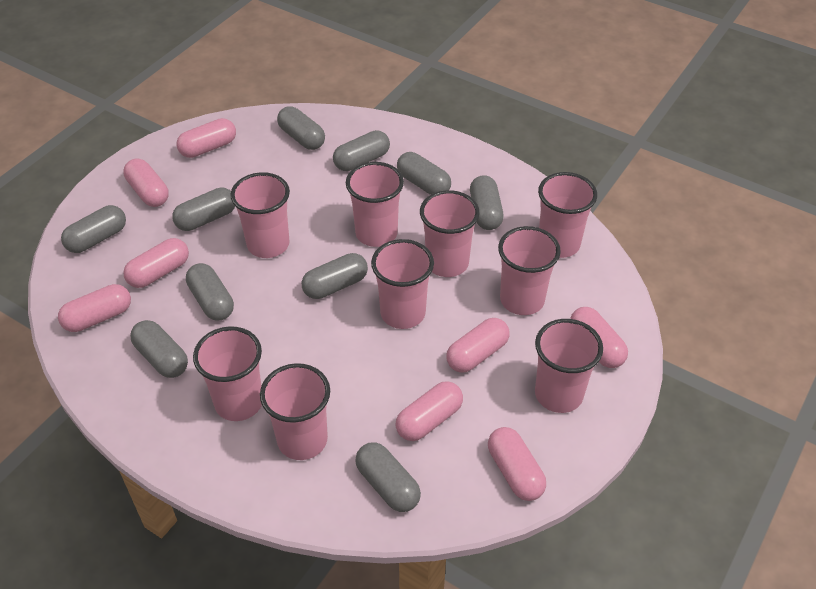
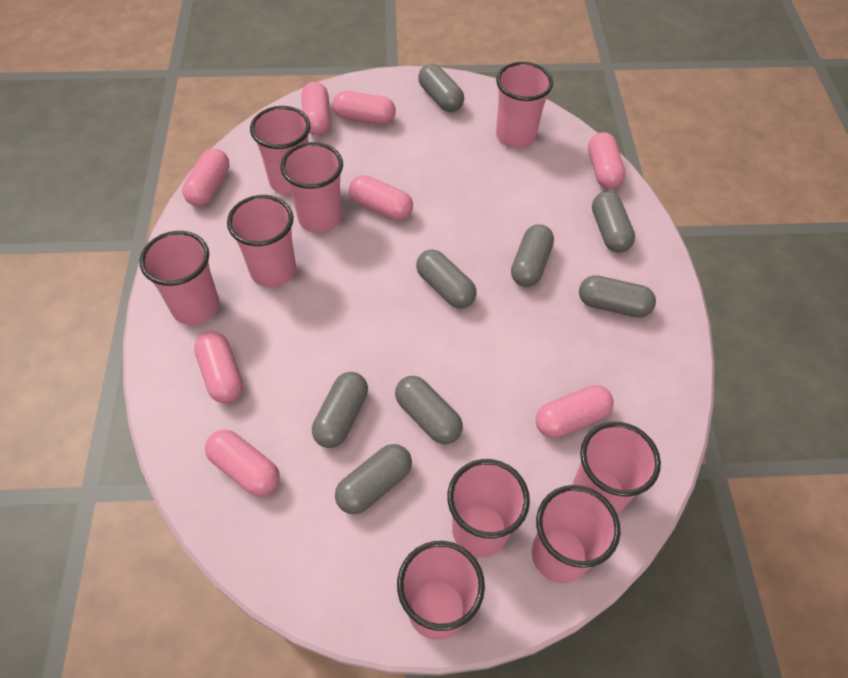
grey capsule: 10 -> 8

